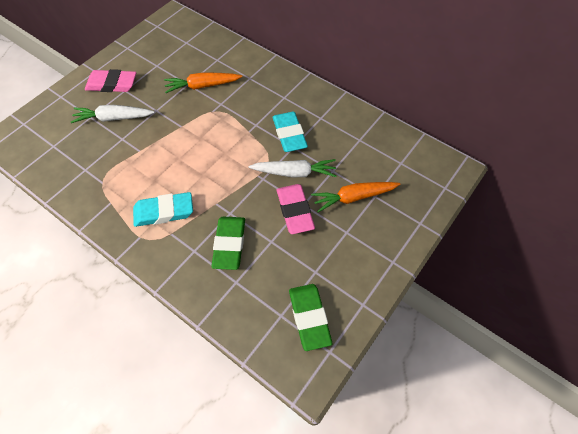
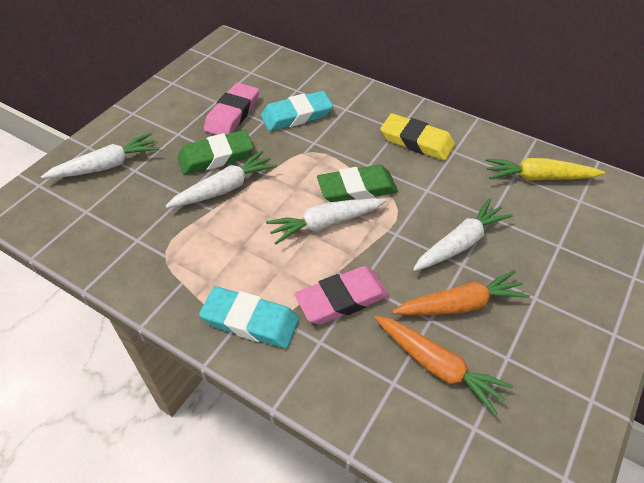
white carrot: 2 -> 4
yellow carrot: 0 -> 1
yellow eraser: 0 -> 1

